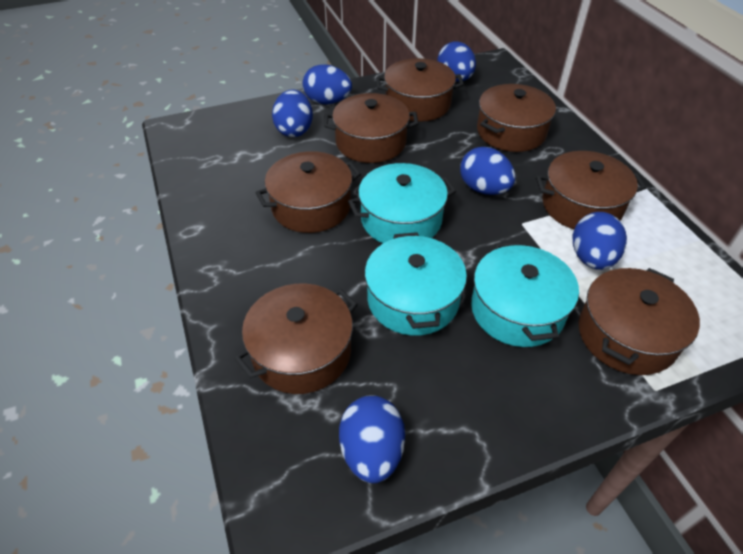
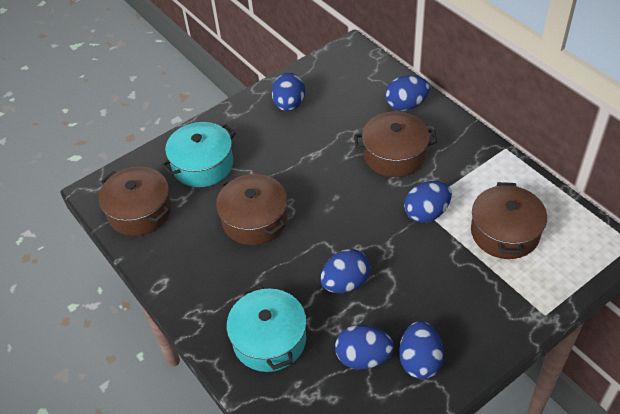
brown pot: 7 -> 4
turquoise pot: 3 -> 2

